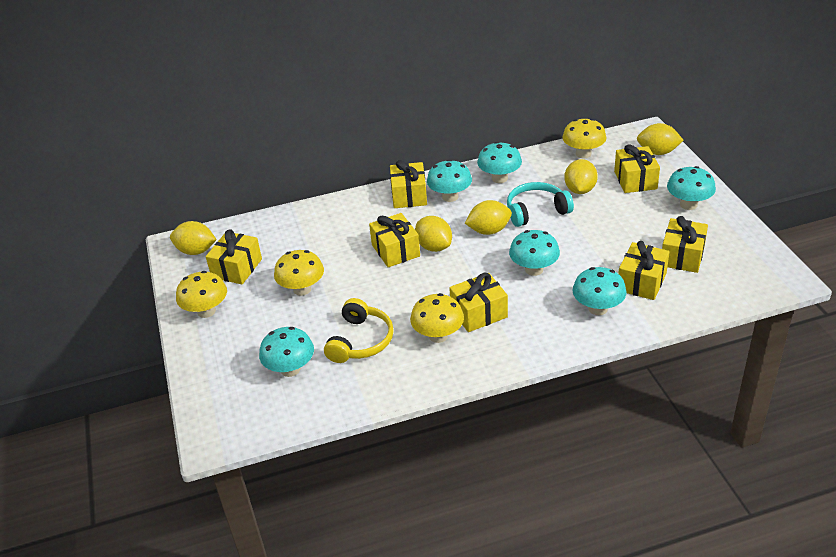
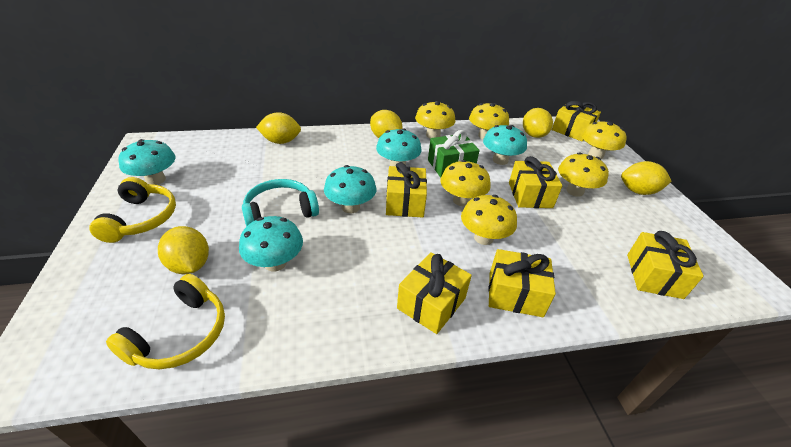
green gift: 0 -> 1
turquoise mushroom: 6 -> 5
yellow gift: 7 -> 6
yellow headphones: 1 -> 2
yellow mushroom: 4 -> 6

